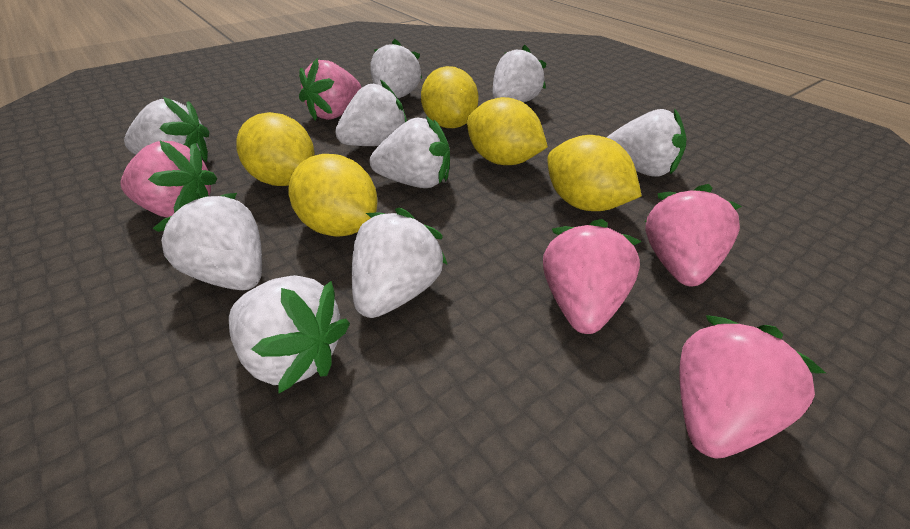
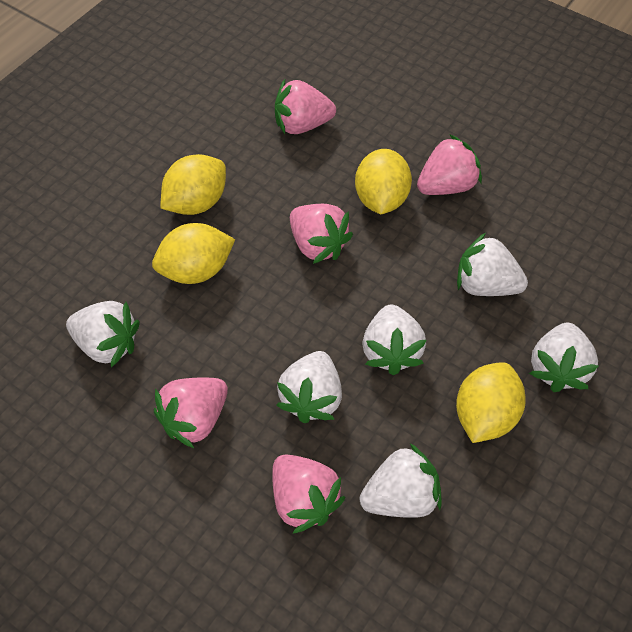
white strawberry: 9 -> 6
yellow lemon: 5 -> 4

